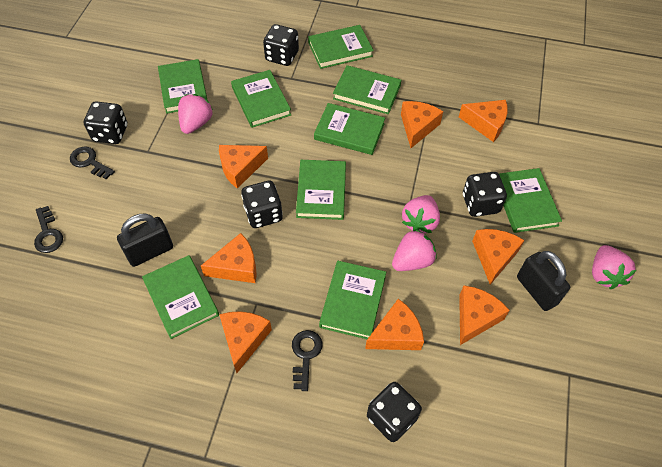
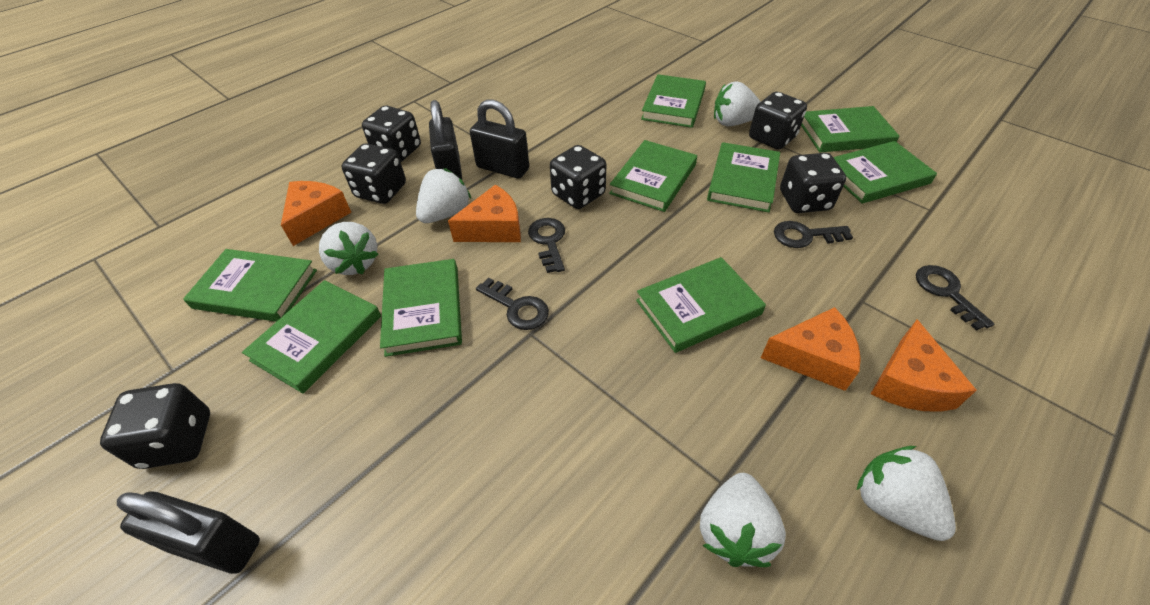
black dice: 5 -> 6
black key: 3 -> 4
black padlock: 2 -> 3
orange cheese: 8 -> 4
pink strawberry: 4 -> 0
white strawberry: 0 -> 5

